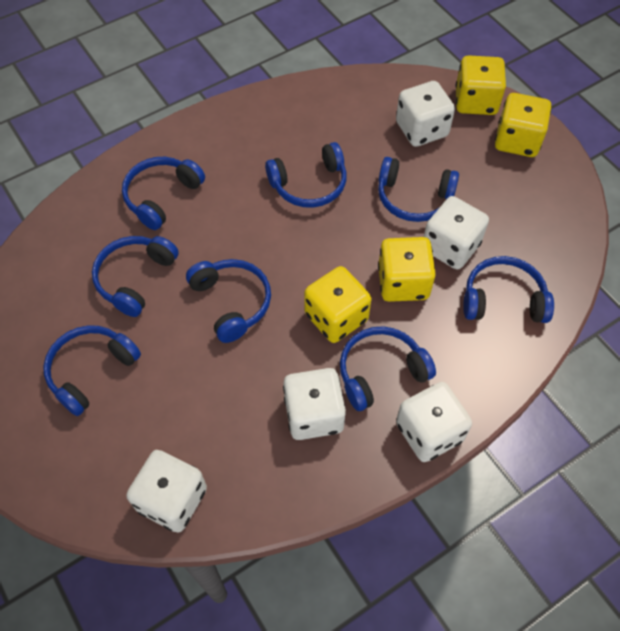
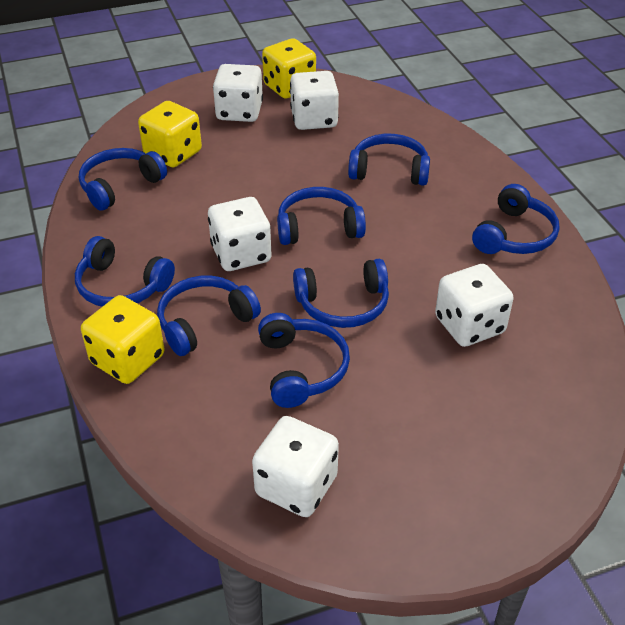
yellow dice: 4 -> 3

